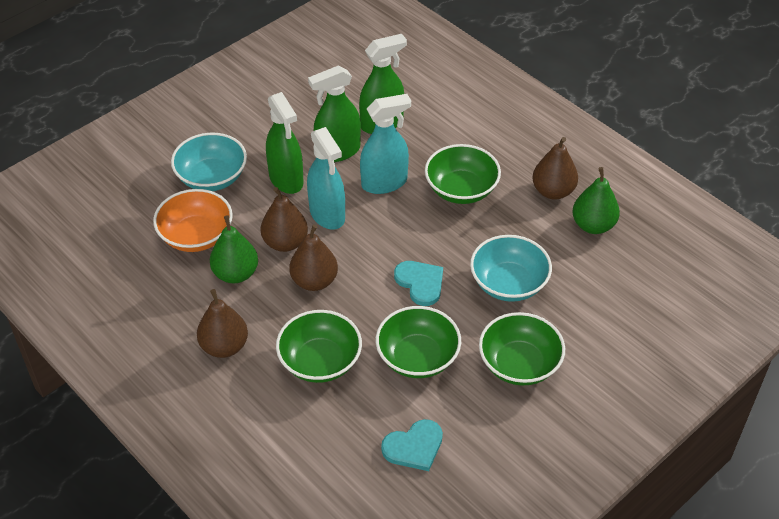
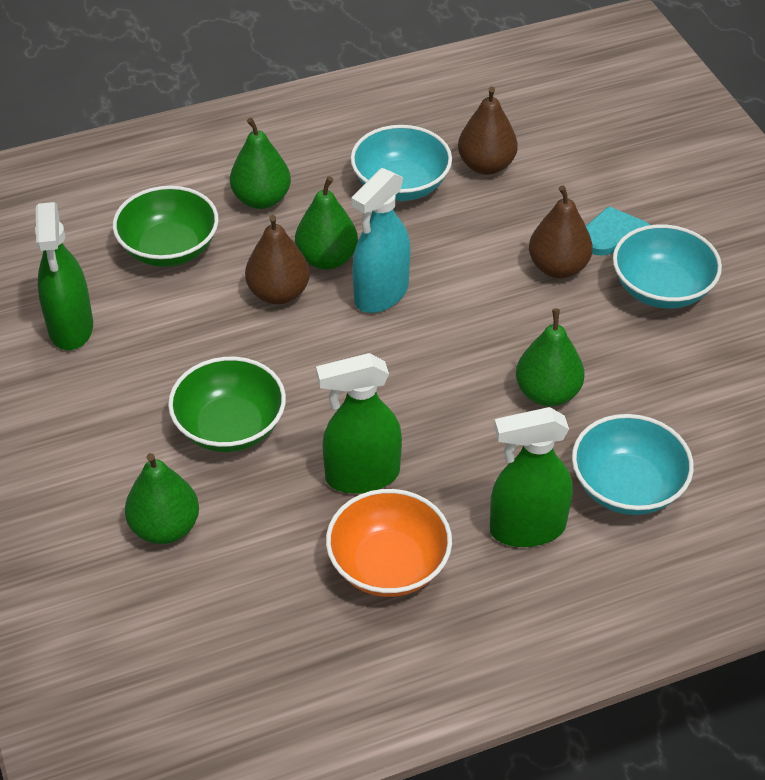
brown pear: 4 -> 3
green bowl: 4 -> 2
green pear: 2 -> 4
turquoise bowl: 2 -> 3
turquoise heart: 2 -> 1
turquoise spray bottle: 2 -> 1

